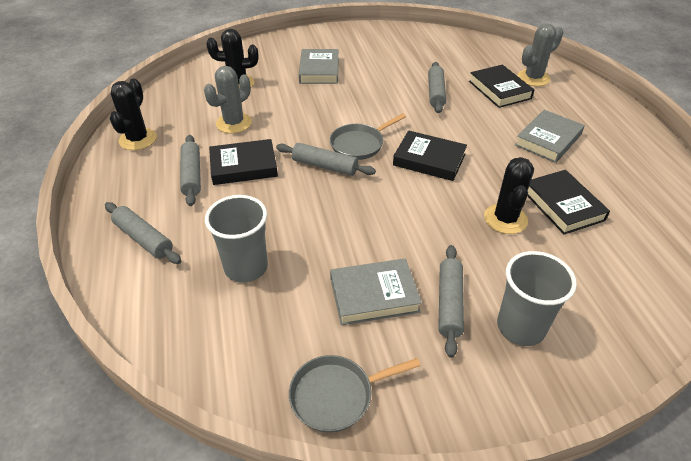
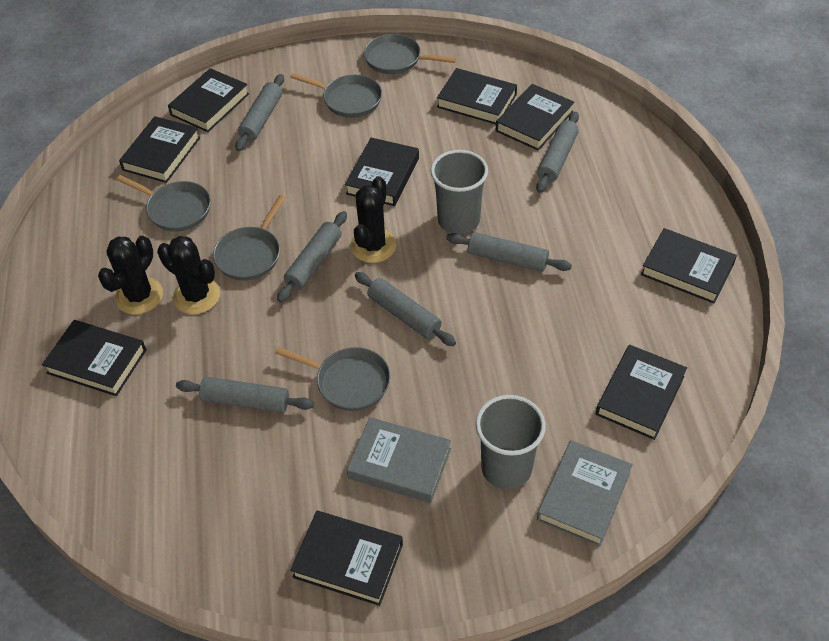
black book: 4 -> 9
grey book: 3 -> 2
grey cactus: 2 -> 0
grey pan: 2 -> 5
grey rolling pin: 5 -> 6

